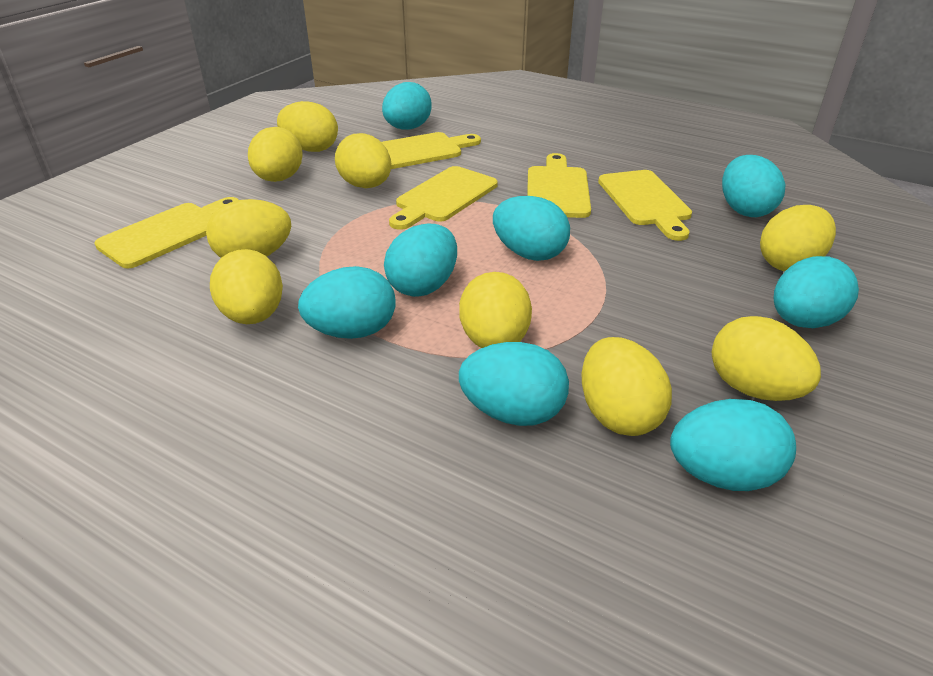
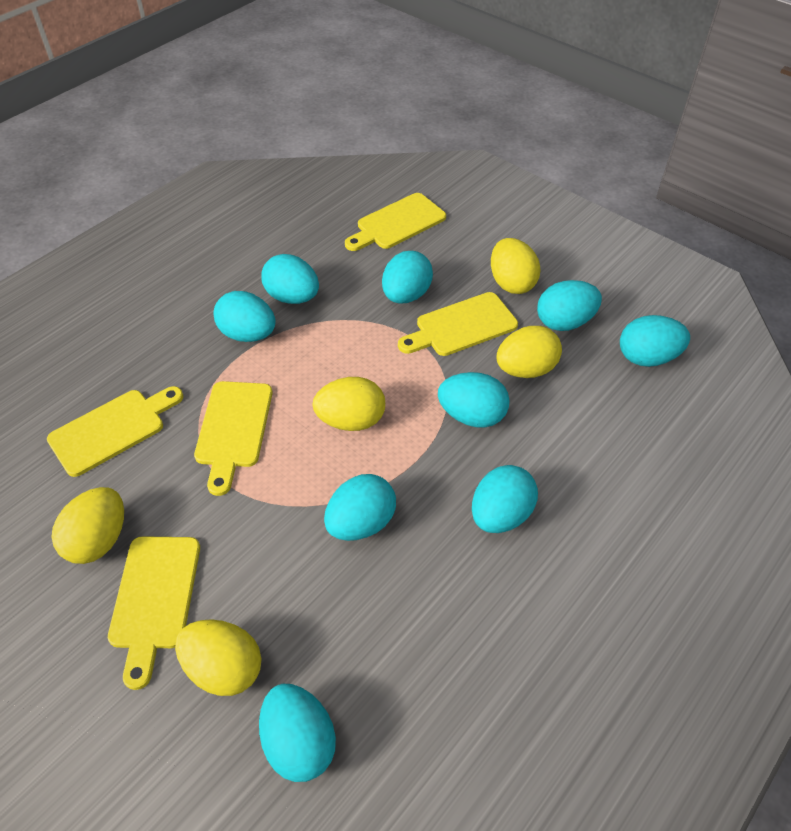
turquoise egg: 8 -> 9
yellow egg: 9 -> 5

